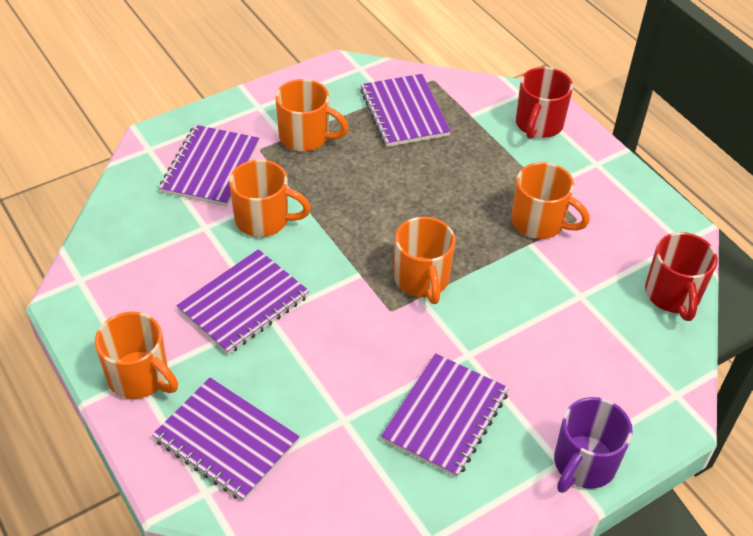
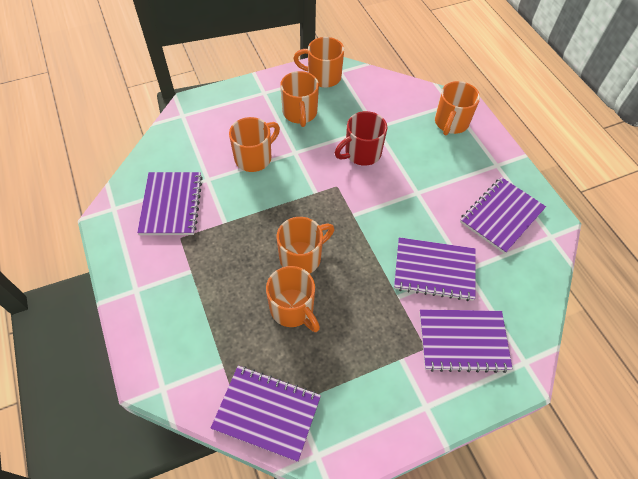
orange mug: 5 -> 6
purple mug: 1 -> 0
red mug: 2 -> 1

